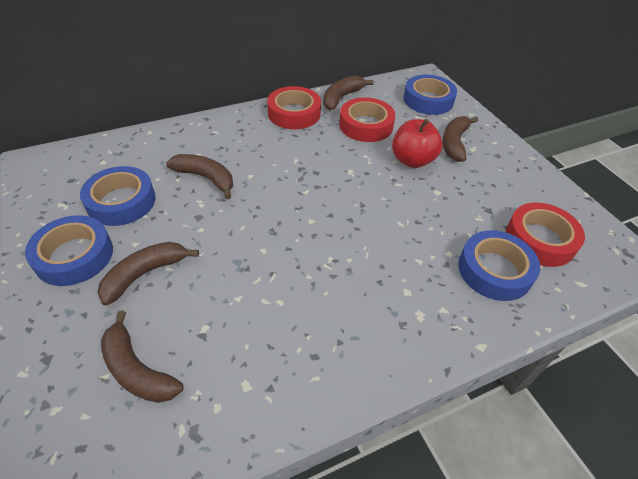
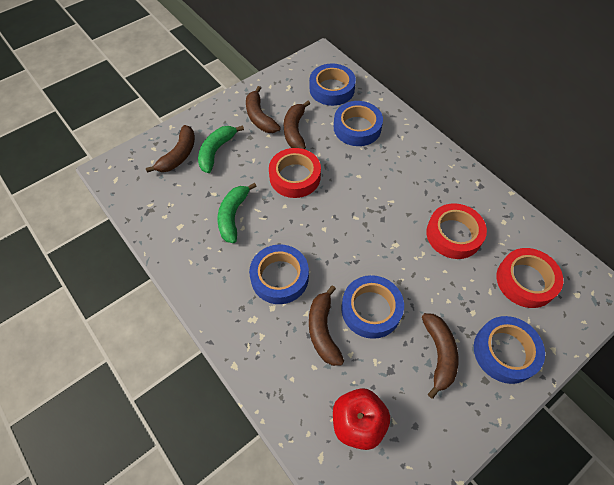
blue tape: 4 -> 5
green banana: 0 -> 2

